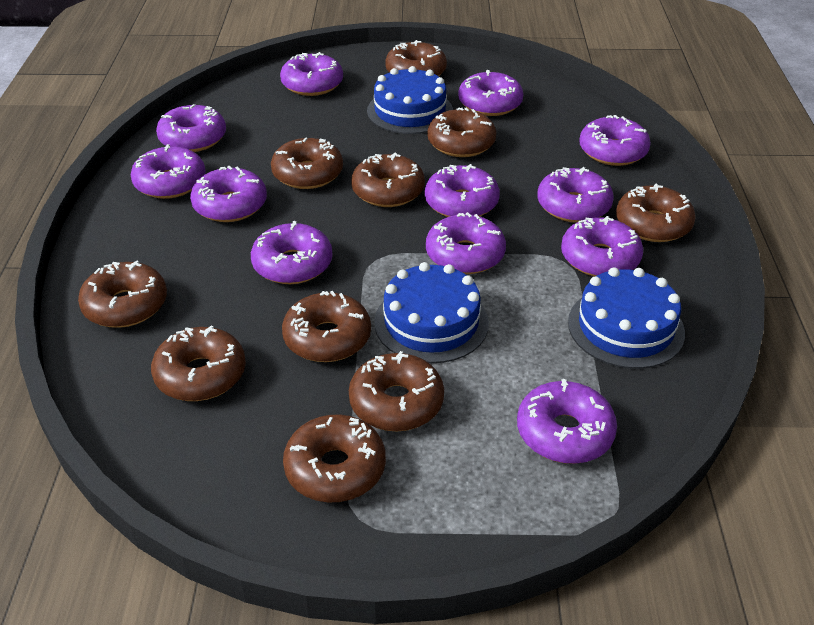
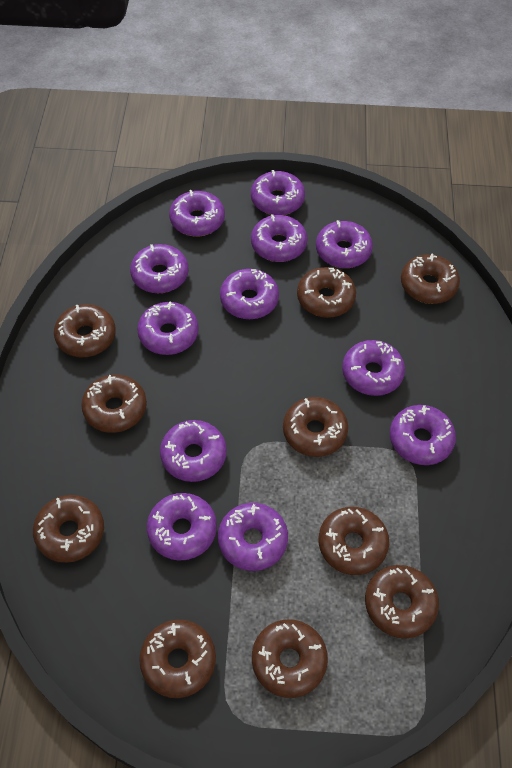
blue cake: 3 -> 0

